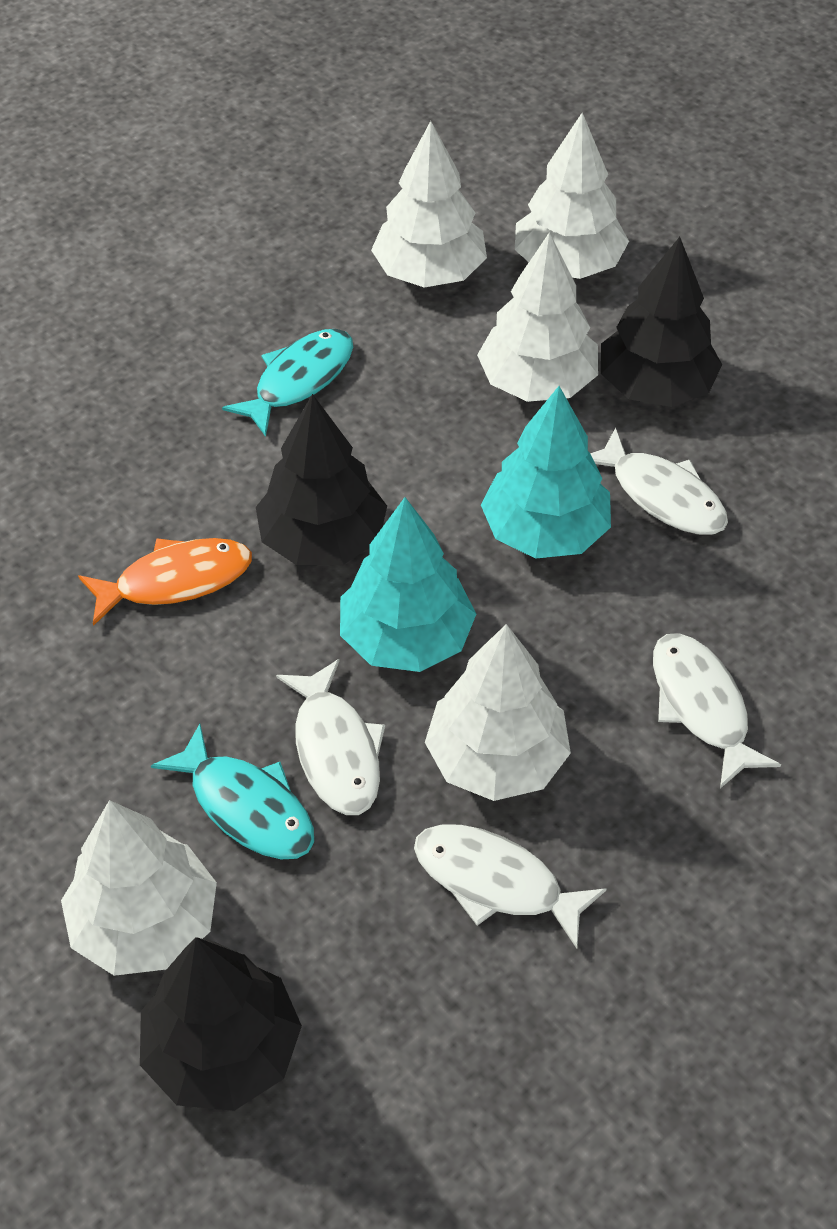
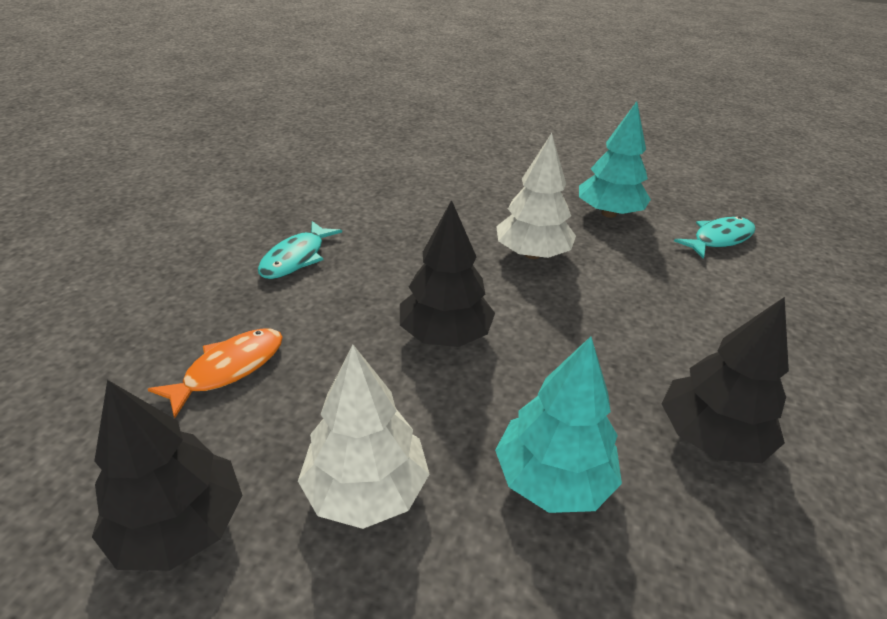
white fish: 4 -> 0
white tree: 5 -> 2

